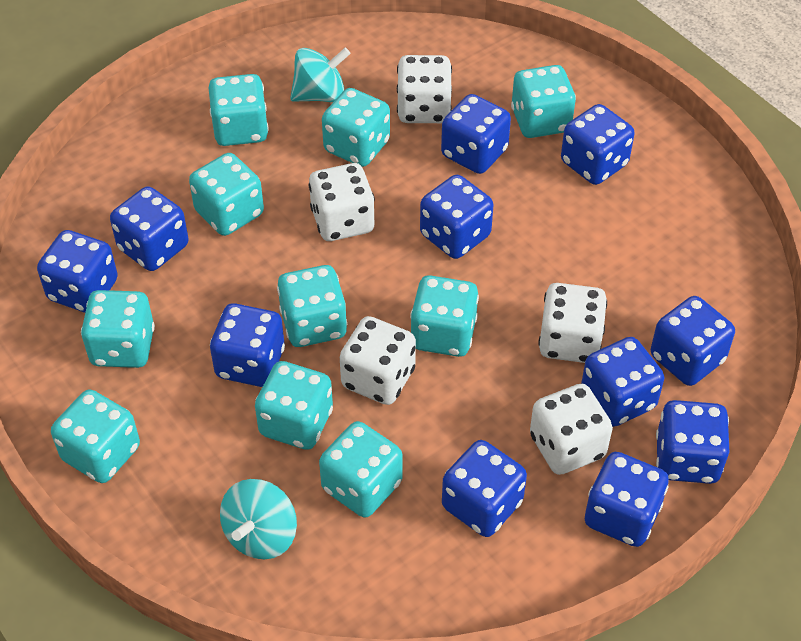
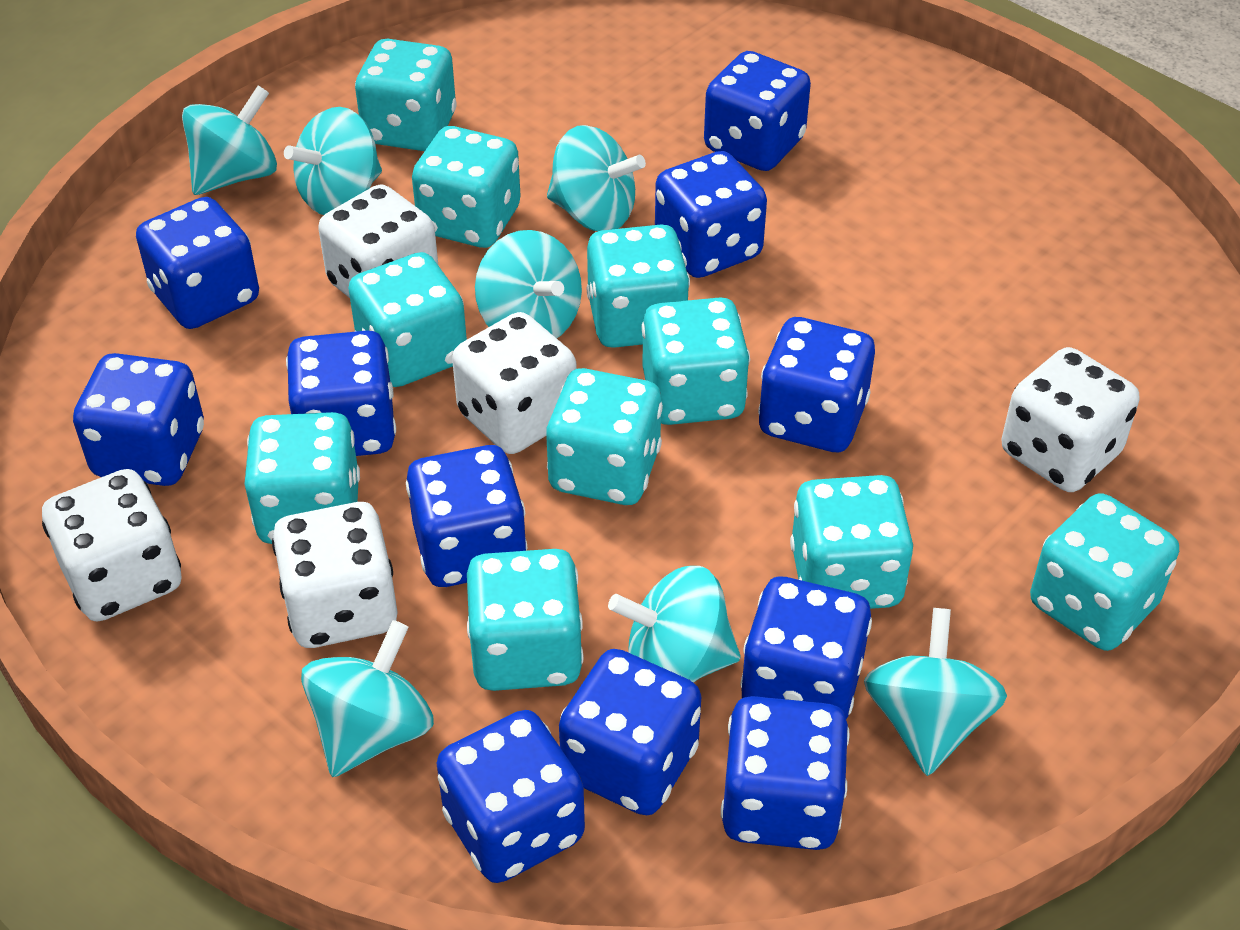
turquoise spinning top: 2 -> 7

